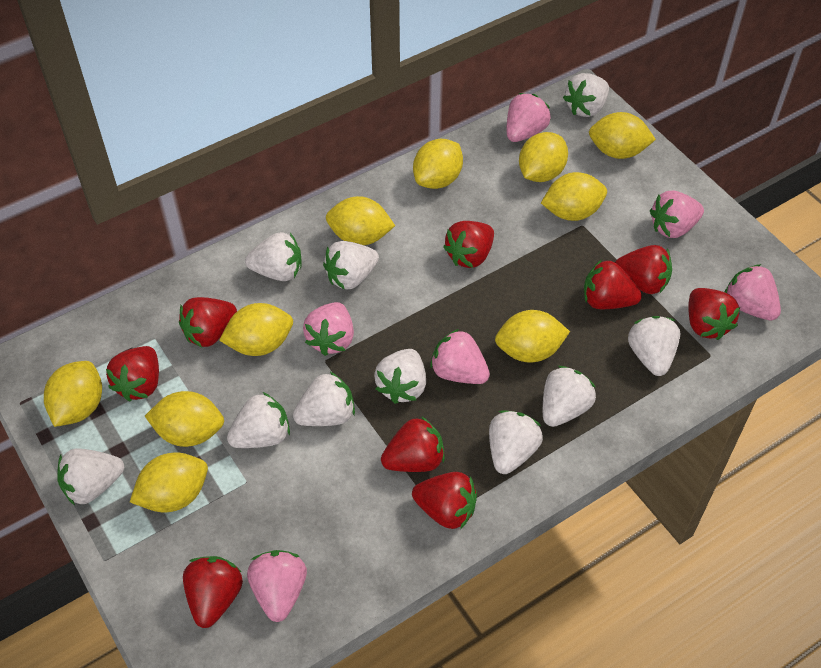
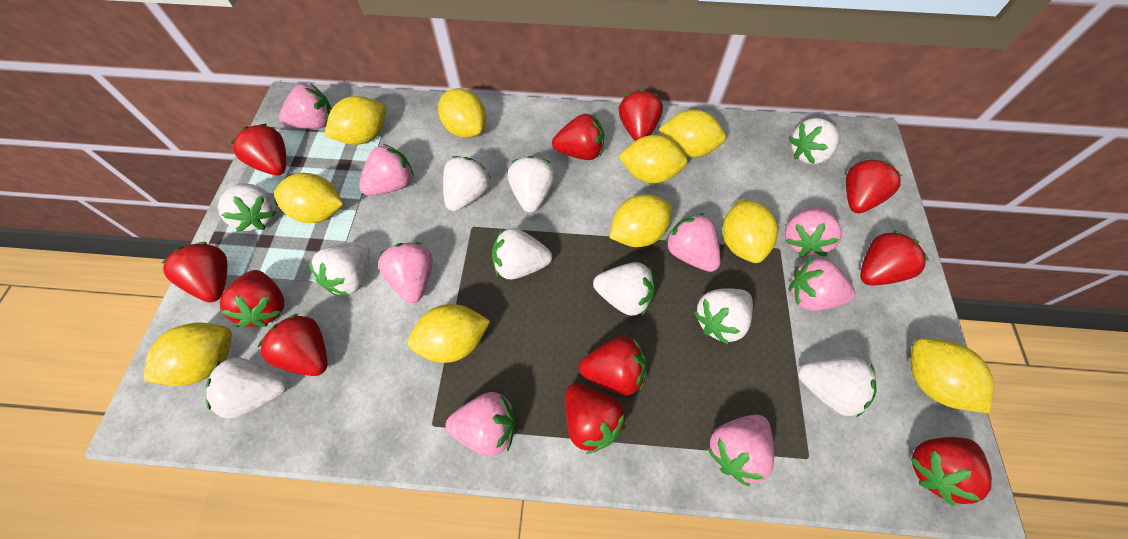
pink strawberry: 6 -> 8
red strawberry: 9 -> 11

